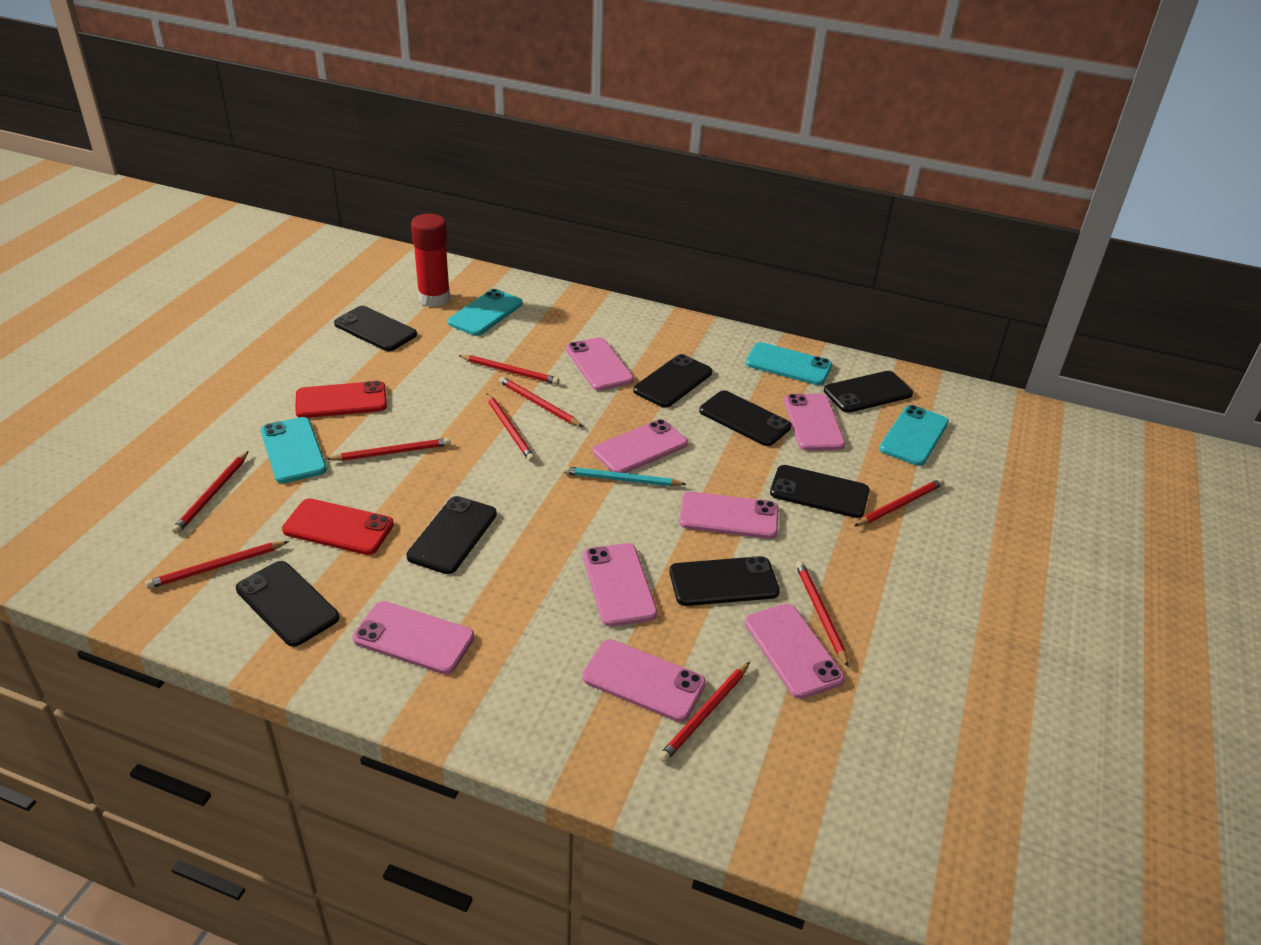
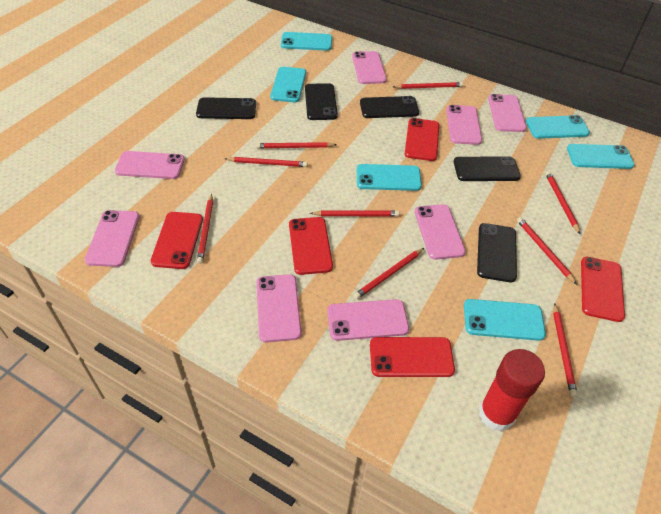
black phone: 8 -> 5
red phone: 2 -> 5
turquoise pencil: 1 -> 0
turquoise phone: 4 -> 6

